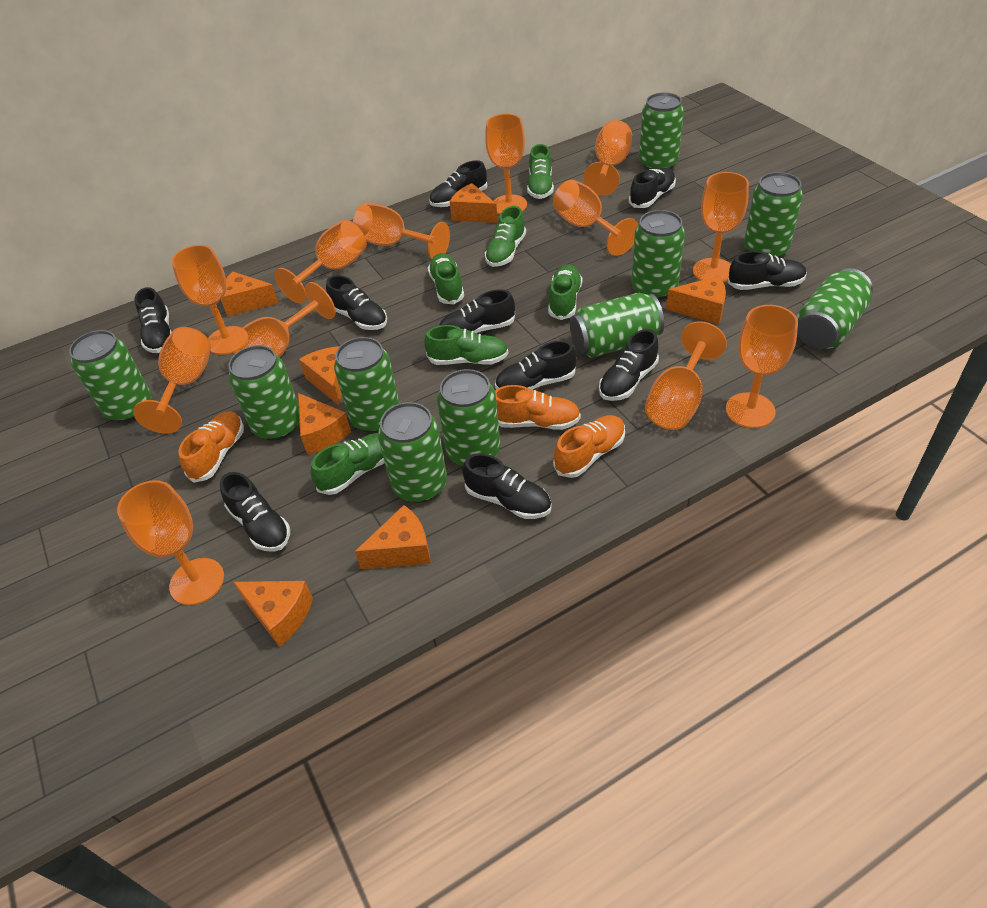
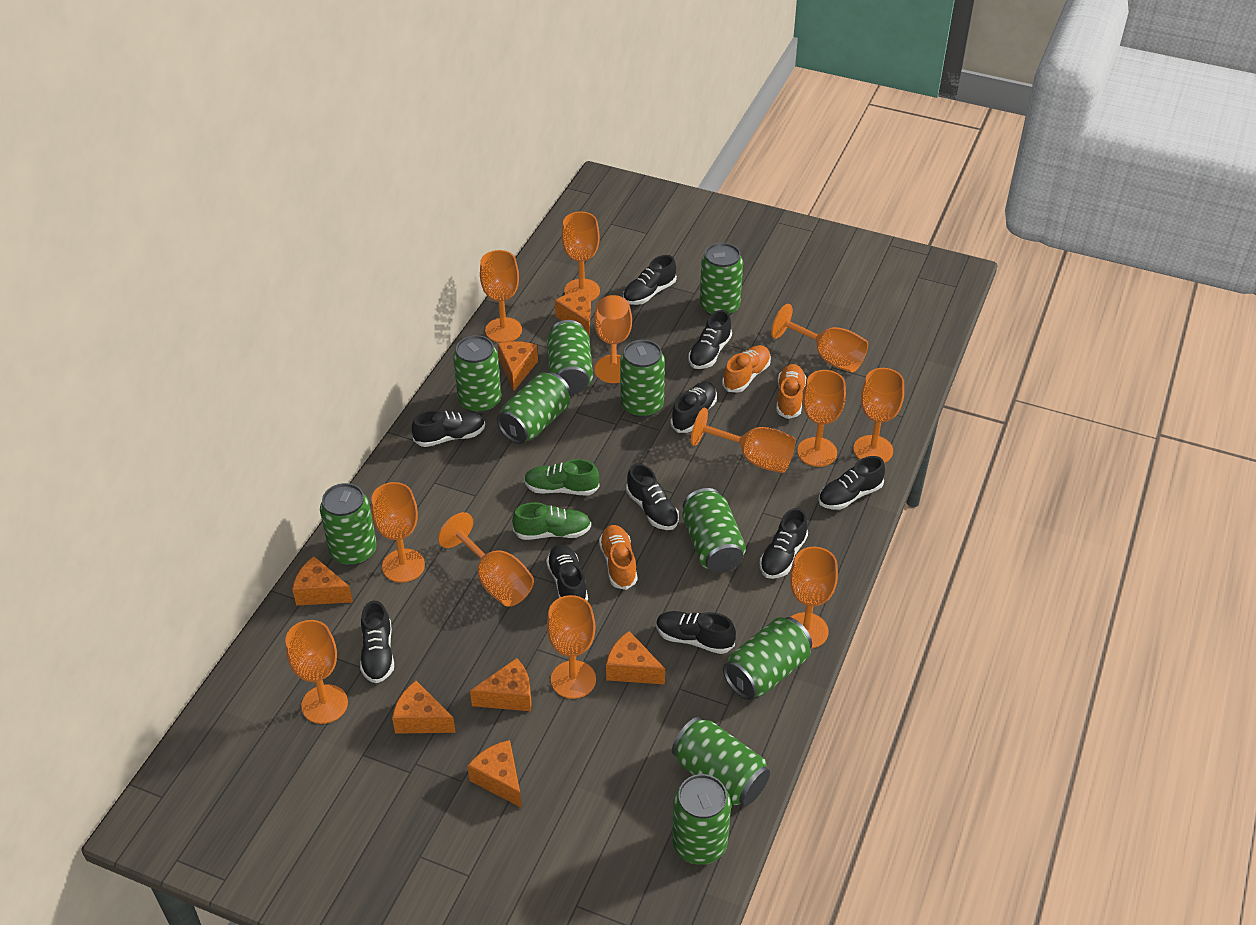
green shoe: 6 -> 2

